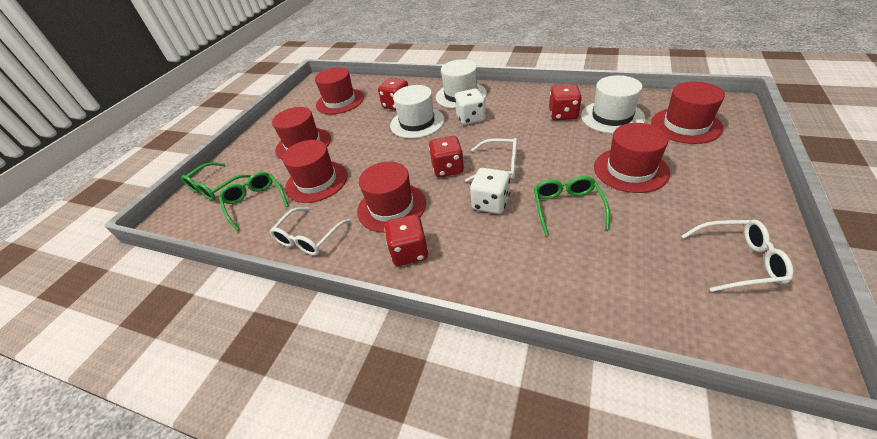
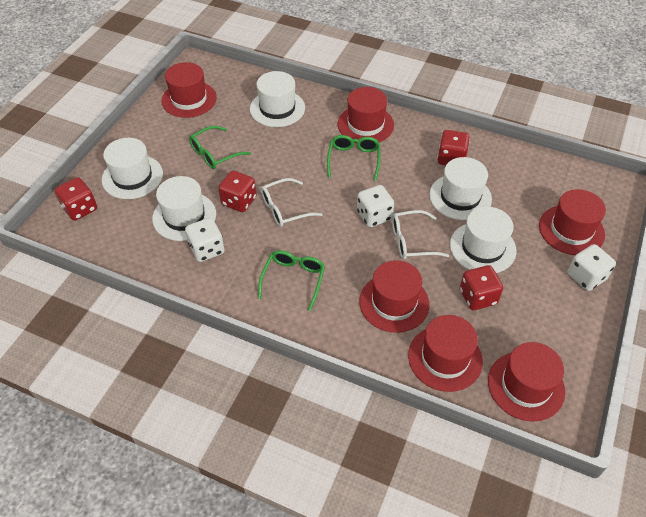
white dice: 2 -> 3
white glasses: 3 -> 2
white hat: 3 -> 5

